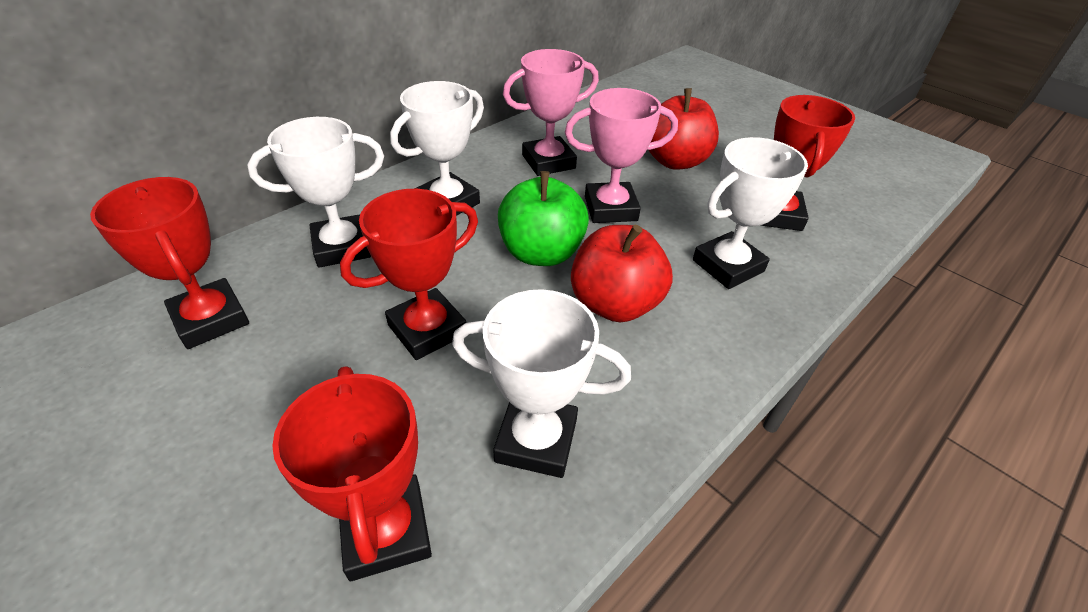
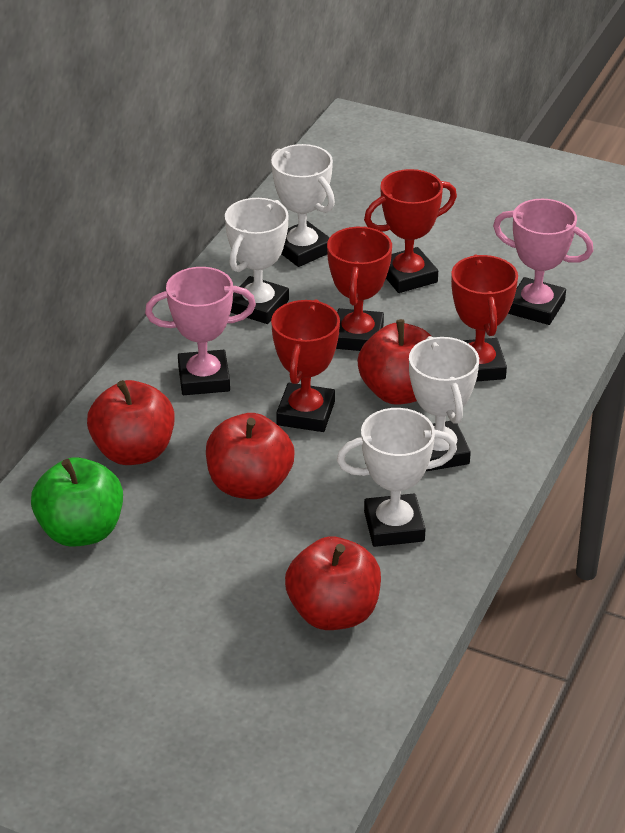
red apple: 2 -> 4

